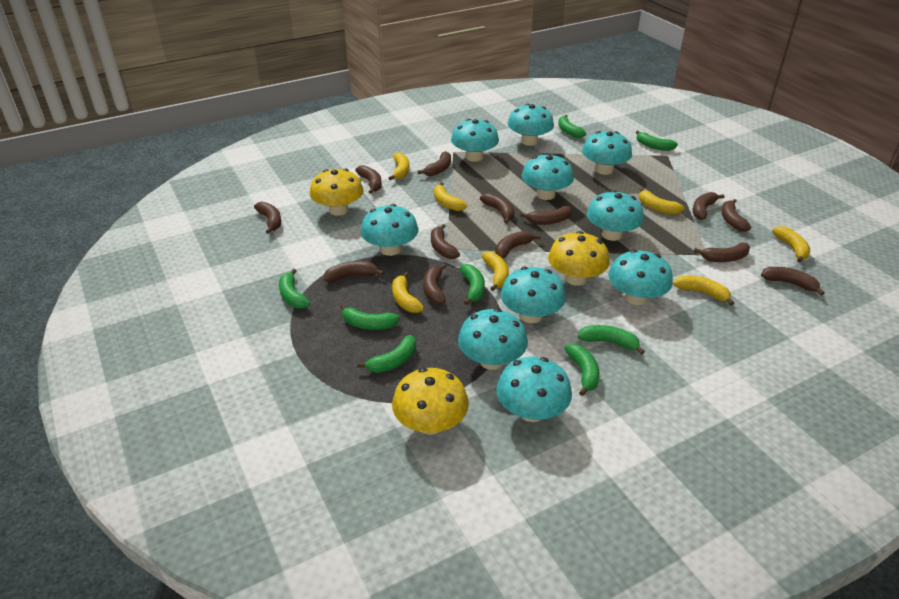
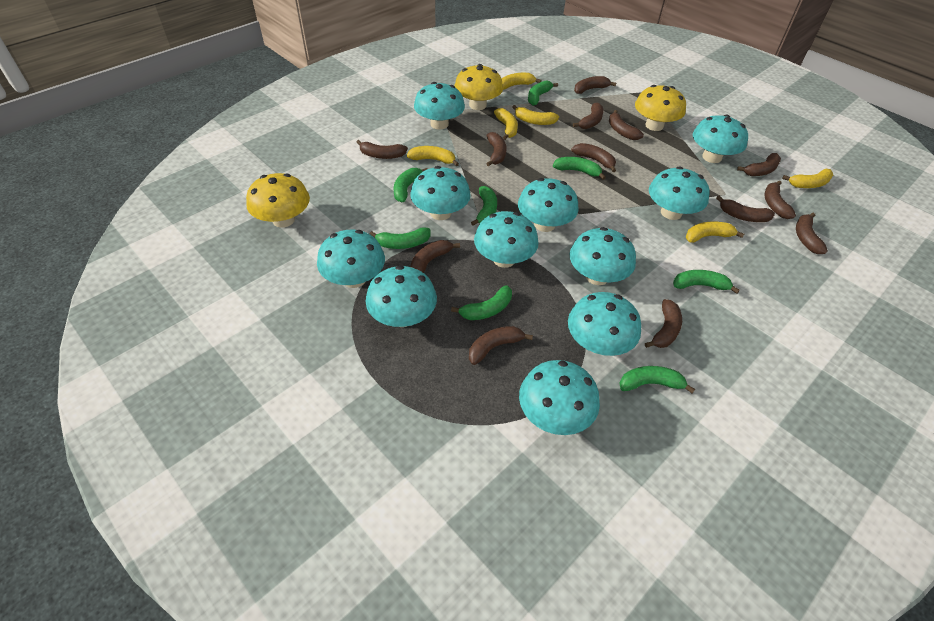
turquoise mushroom: 10 -> 11
yellow banana: 7 -> 6

